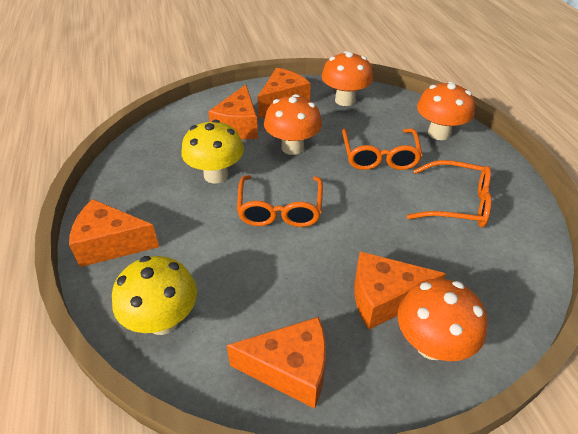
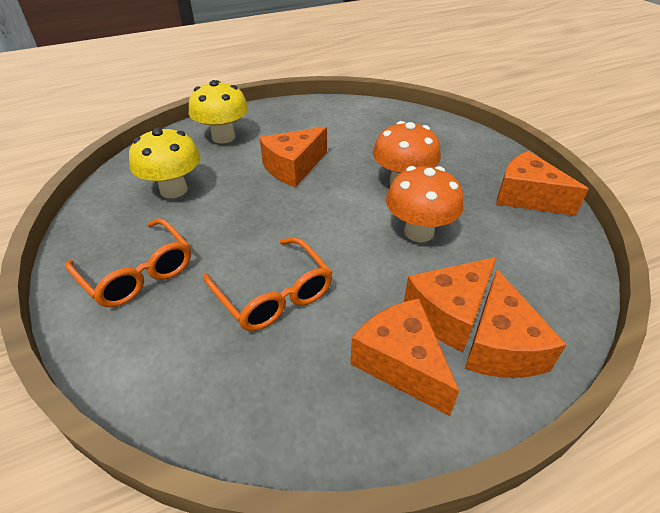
orange glasses: 3 -> 2
orange mushroom: 4 -> 2

